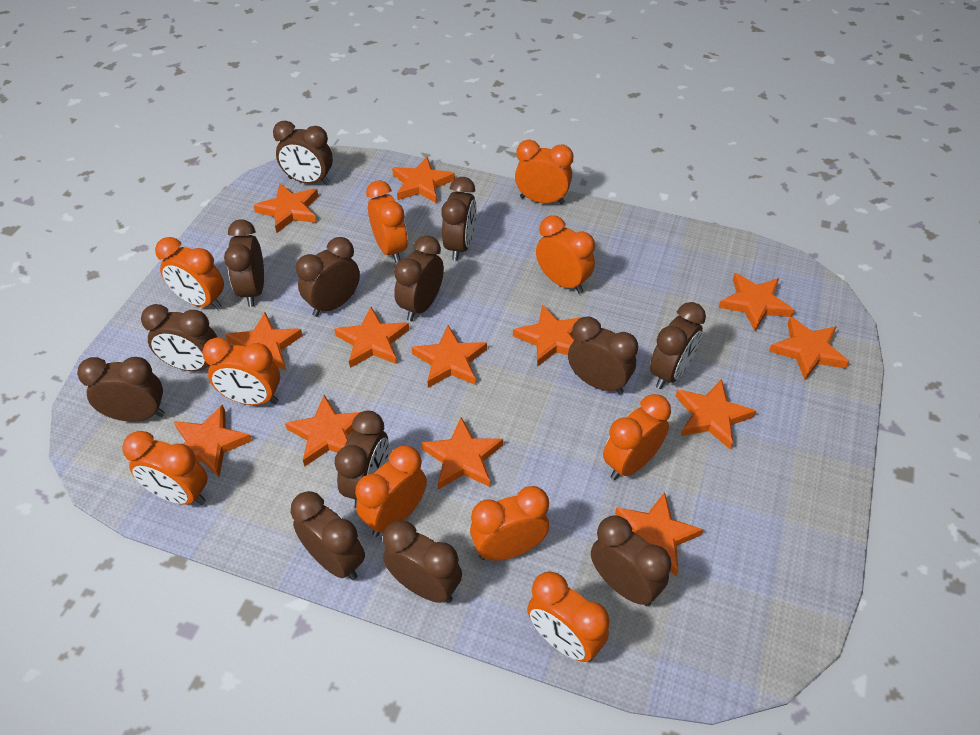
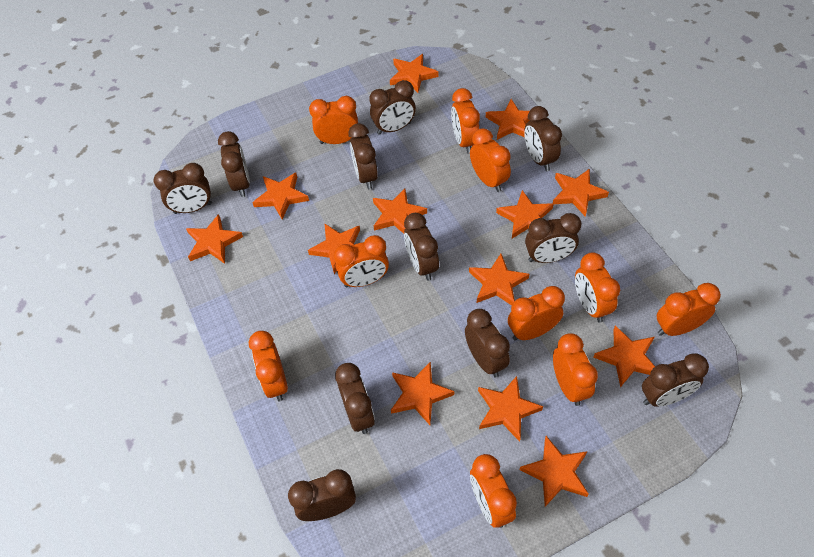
brown clock: 13 -> 11

